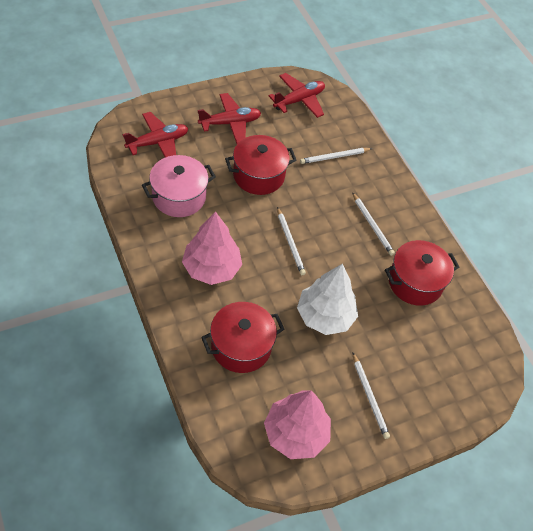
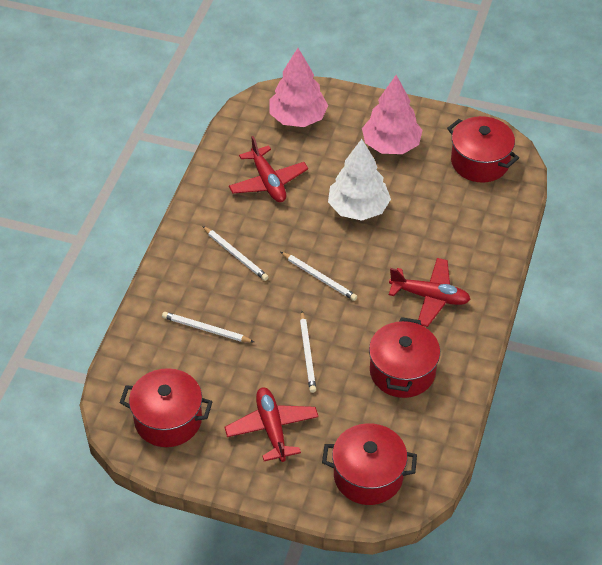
pink pot: 1 -> 0
red pot: 3 -> 4

